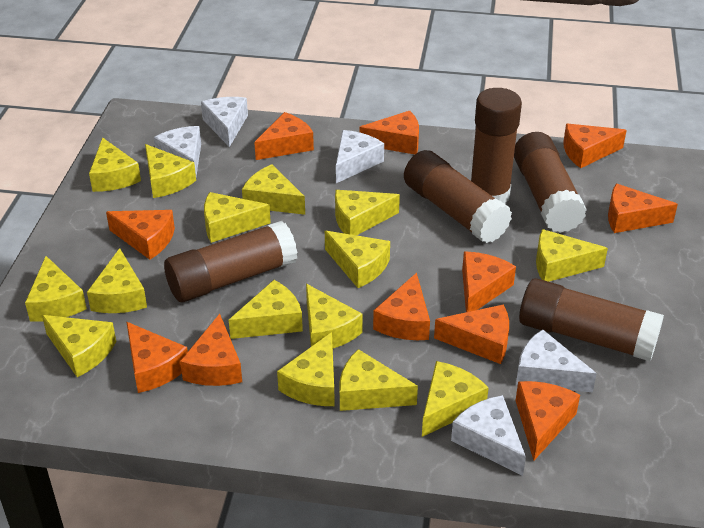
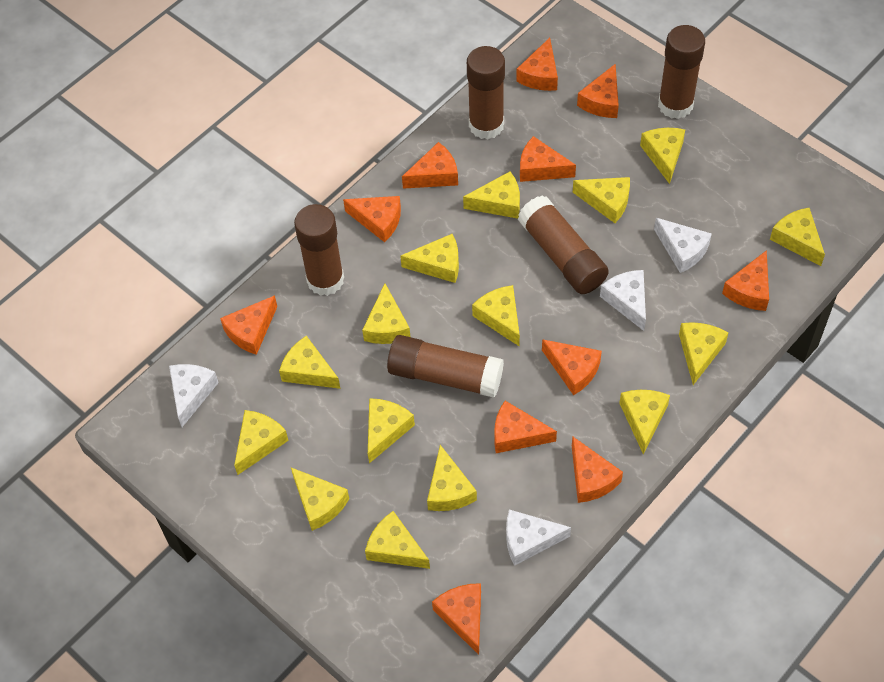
white cheese: 5 -> 4

